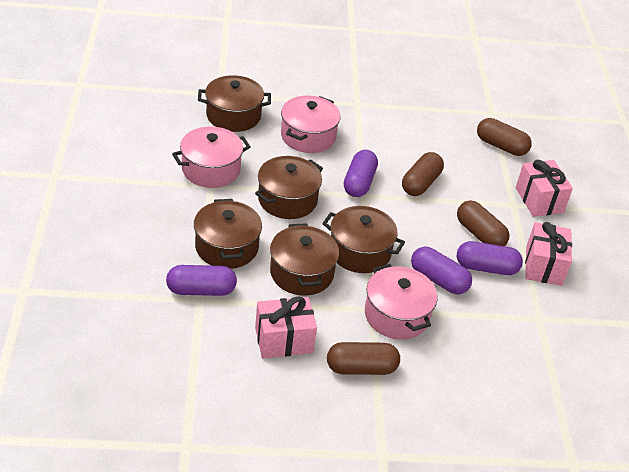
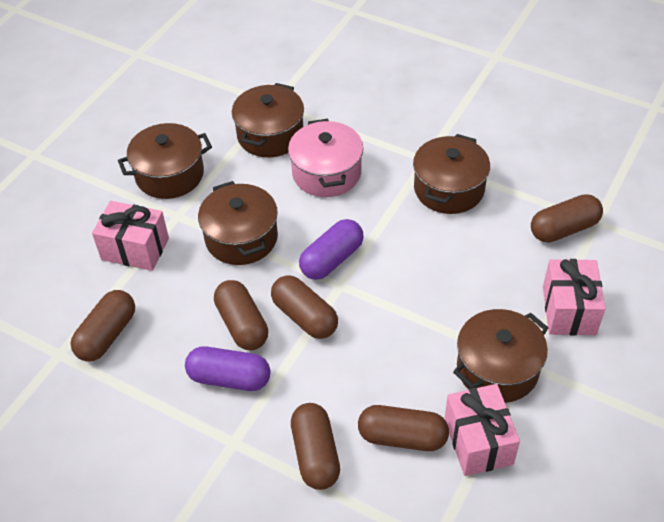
brown capsule: 4 -> 6
pink pot: 3 -> 1
purple capsule: 4 -> 2

